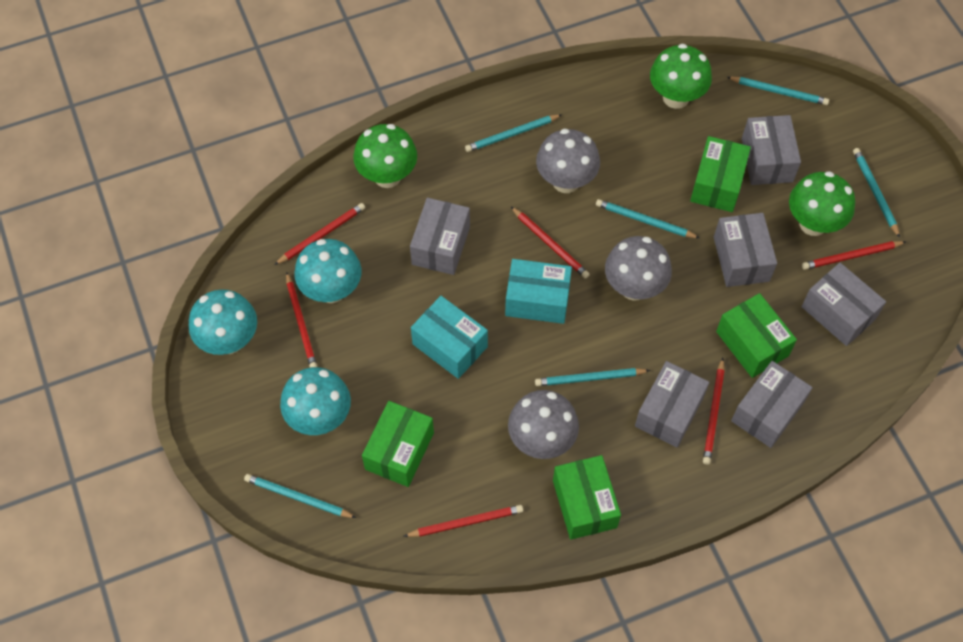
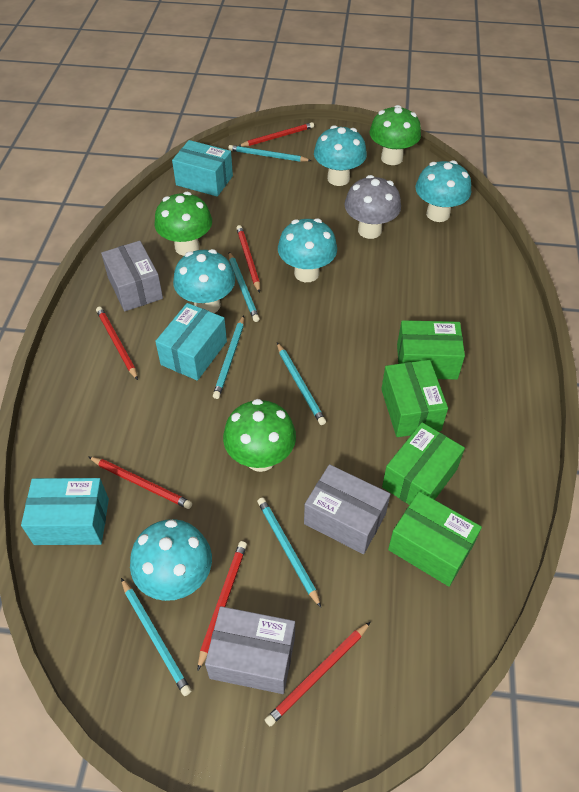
grey box: 6 -> 3
grey mushroom: 3 -> 1
turquoise box: 2 -> 3
turquoise mushroom: 3 -> 5

